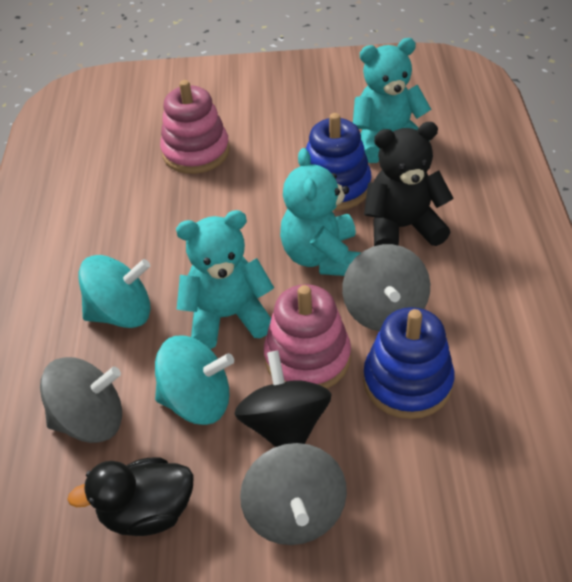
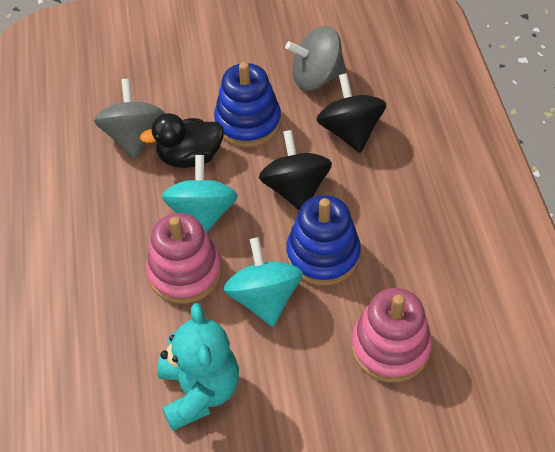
black spinning top: 1 -> 2
black teddy bear: 1 -> 0
grey spinning top: 3 -> 2
turquoise teddy bear: 3 -> 1

